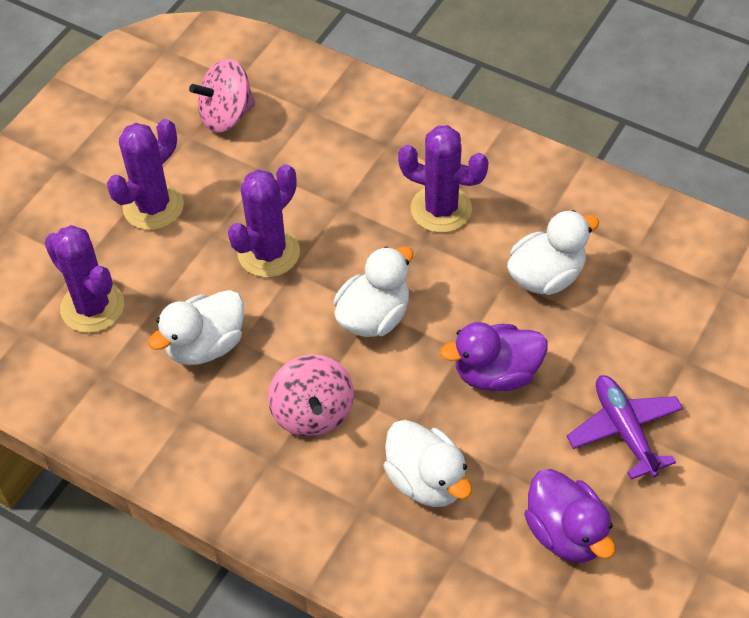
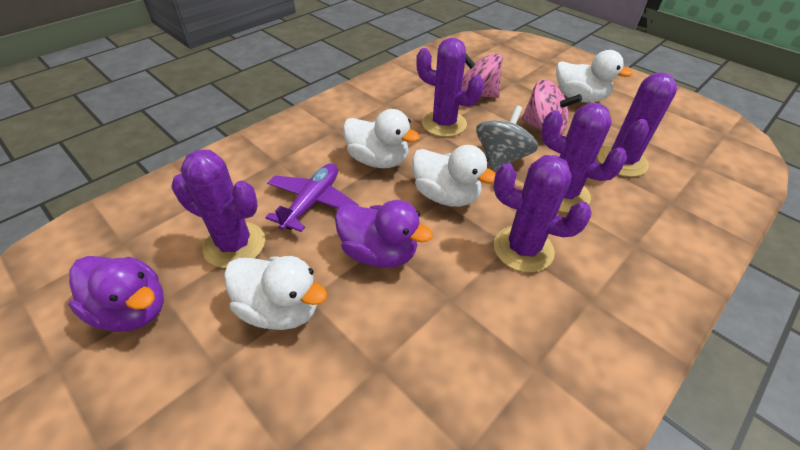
grey spinning top: 0 -> 1
purple cactus: 4 -> 5

